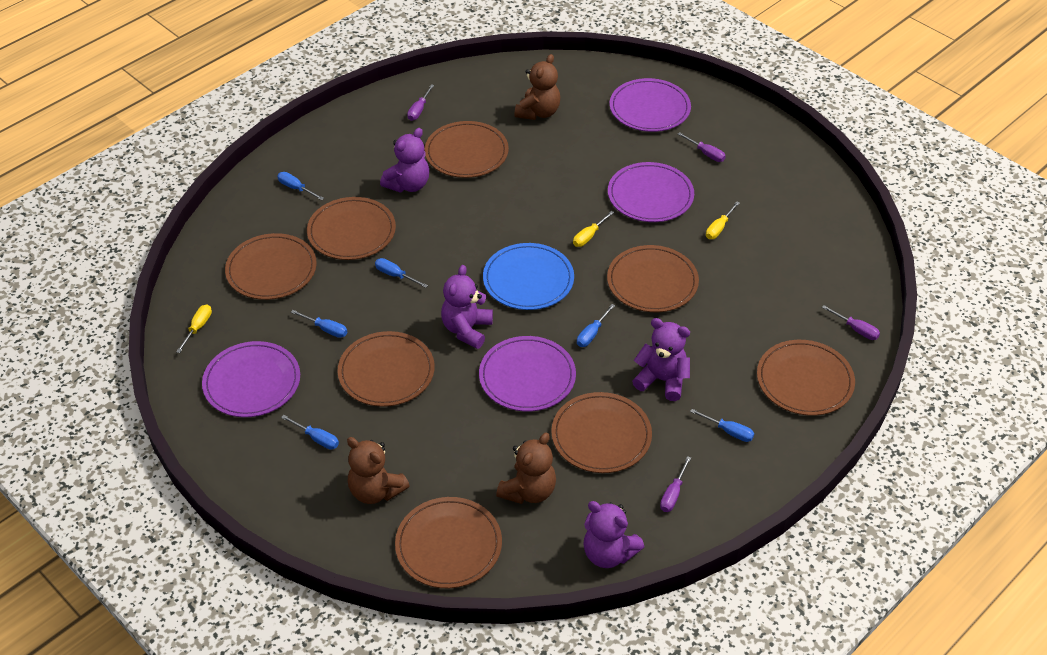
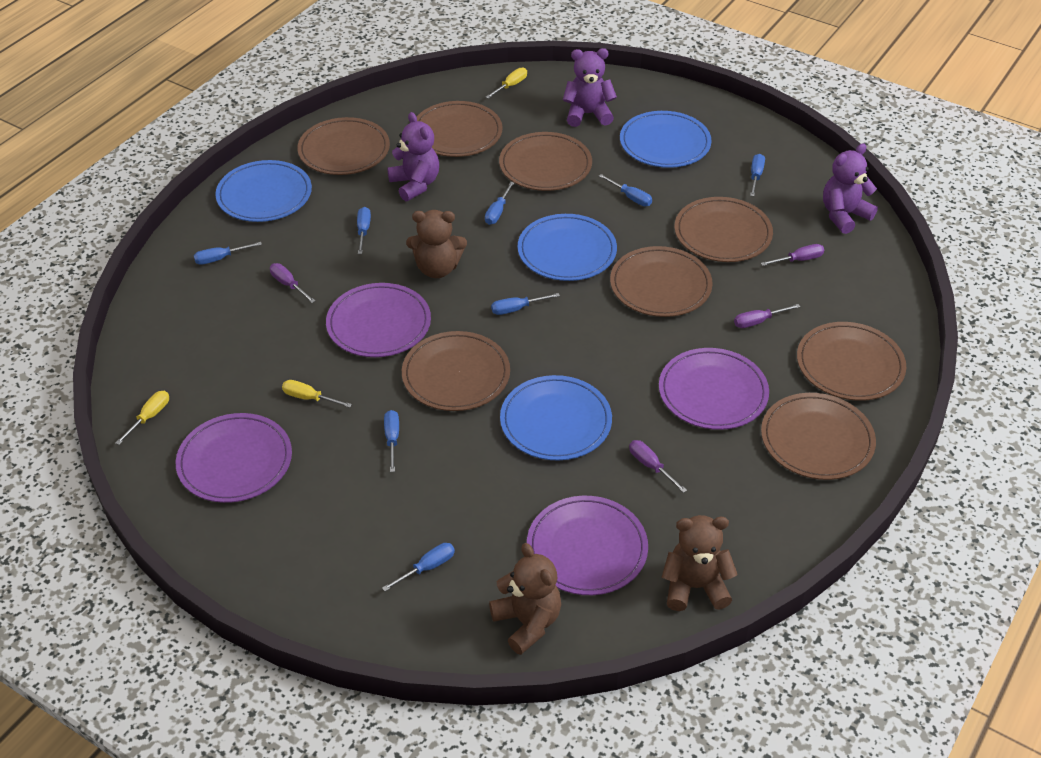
blue plate: 1 -> 4
blue screwdriver: 6 -> 8
purple teddy bear: 4 -> 3

